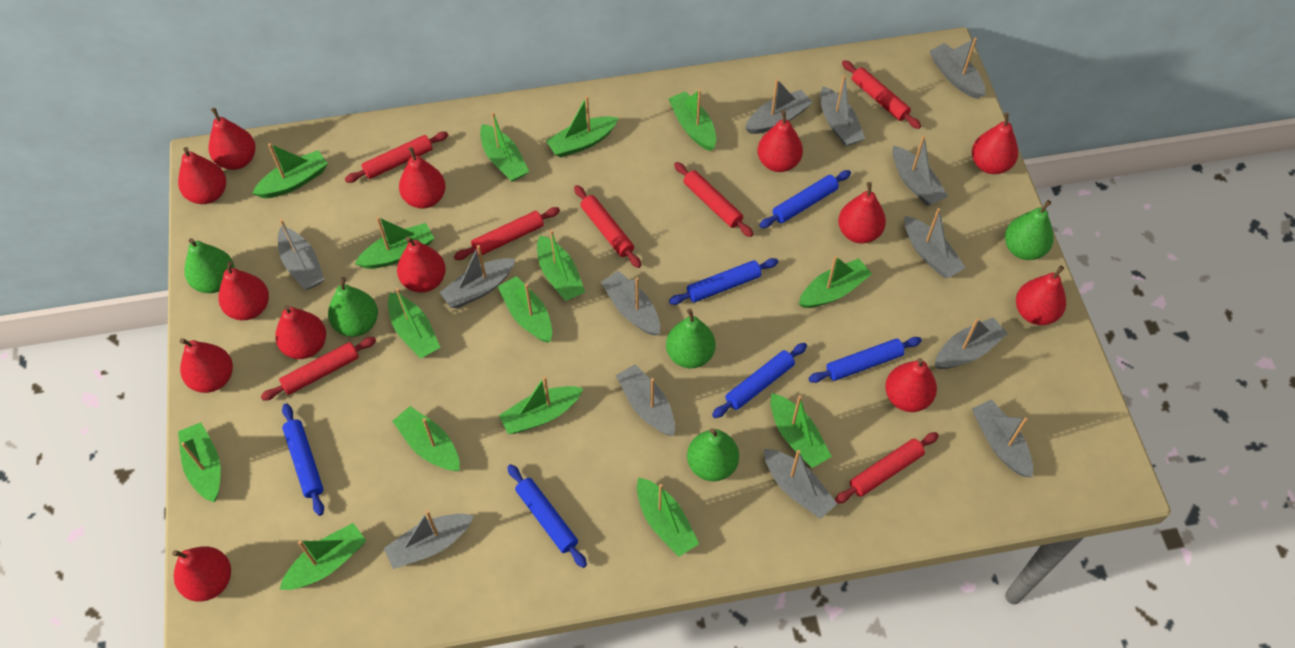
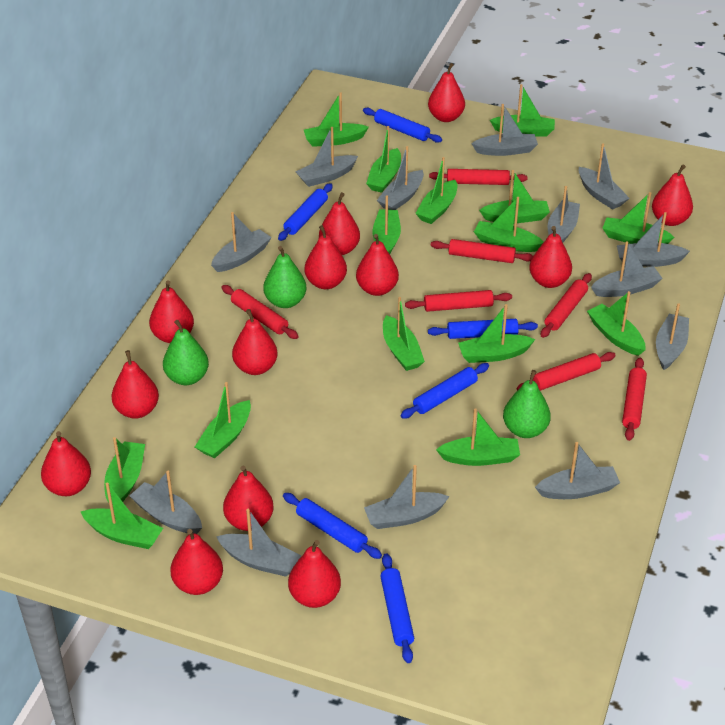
green pear: 5 -> 3

